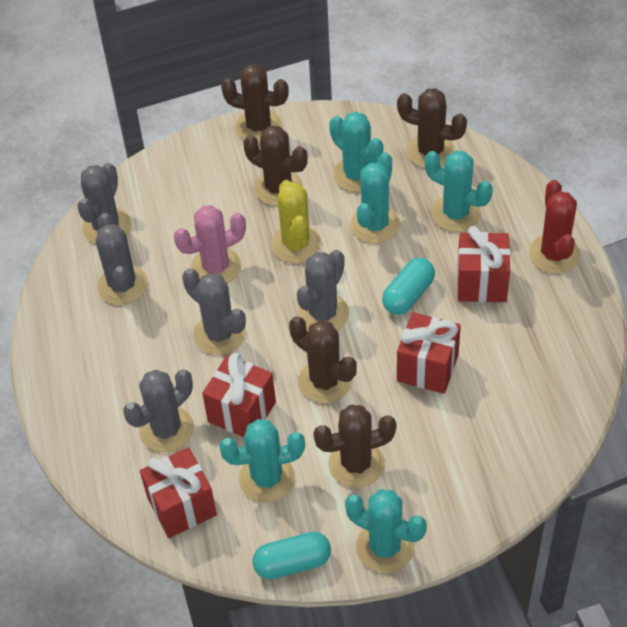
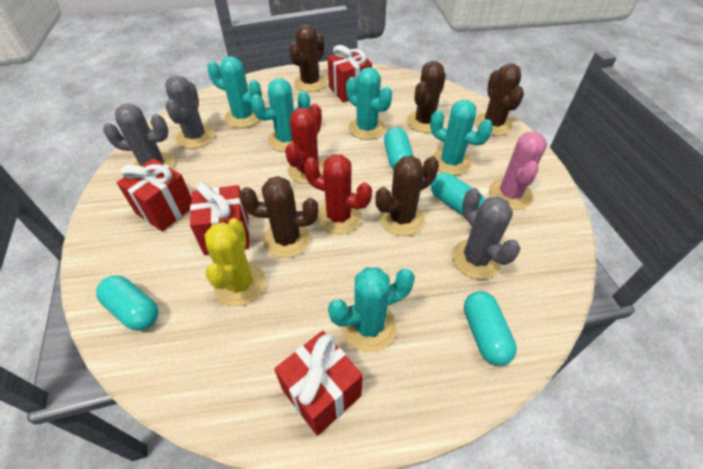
grey cactus: 5 -> 3
red cactus: 1 -> 2
turquoise capsule: 2 -> 4

